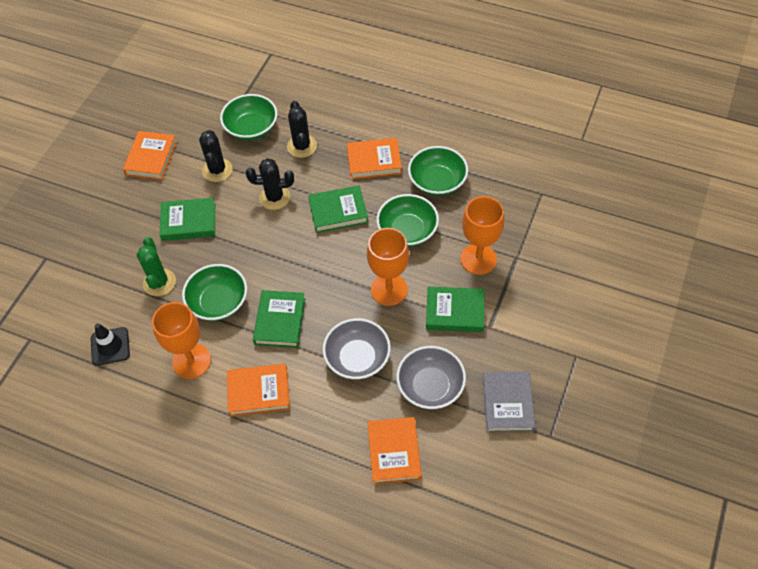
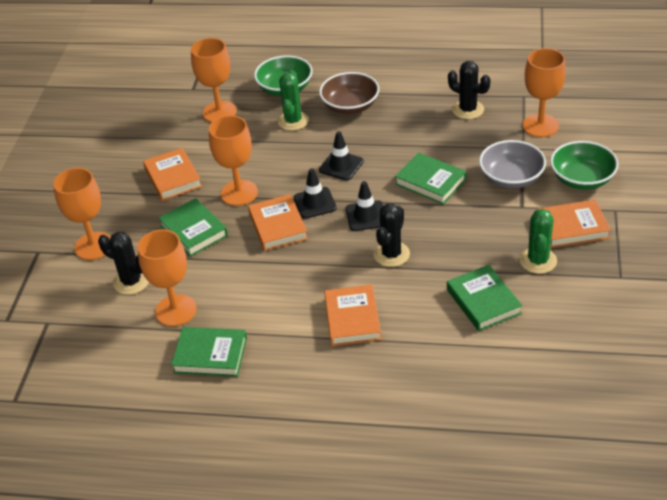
black traffic cone: 1 -> 3
brown bowl: 0 -> 1
green bowl: 4 -> 2
green cactus: 1 -> 2
grey book: 1 -> 0
grey bowl: 2 -> 1
orange goblet: 3 -> 5

